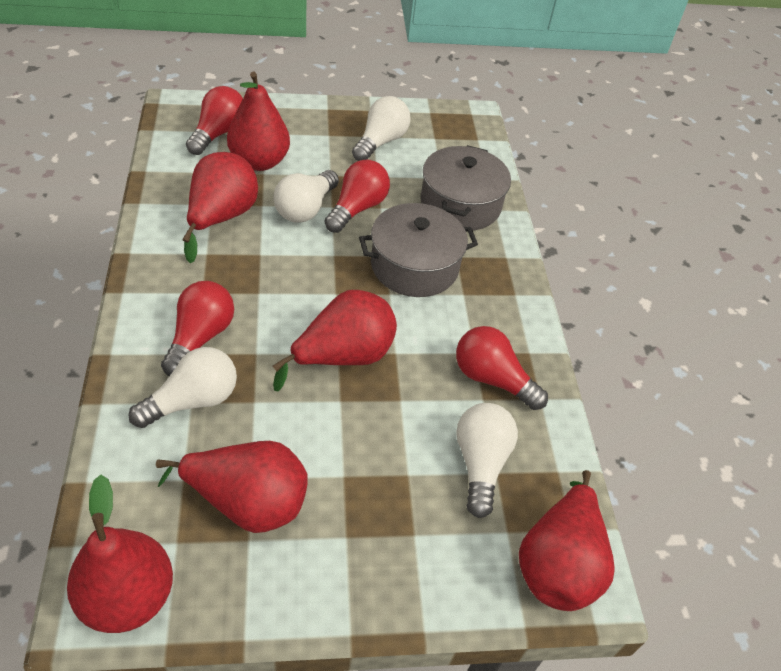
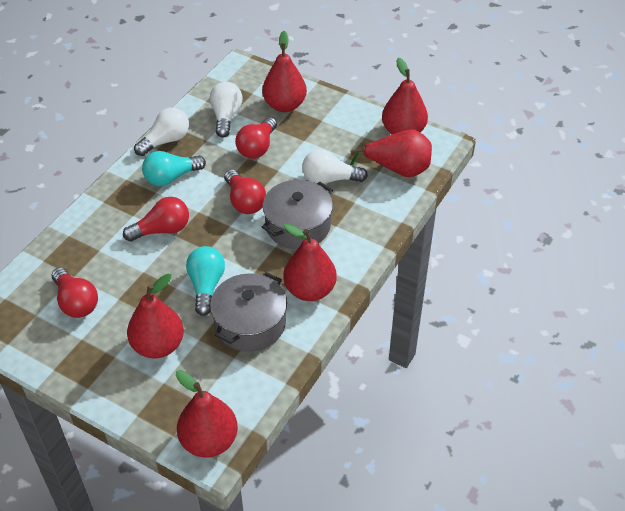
turquoise light bulb: 0 -> 2
white light bulb: 4 -> 3

